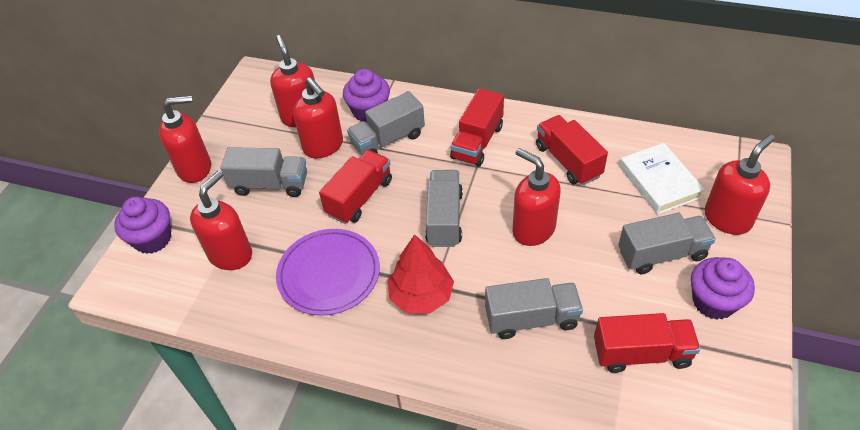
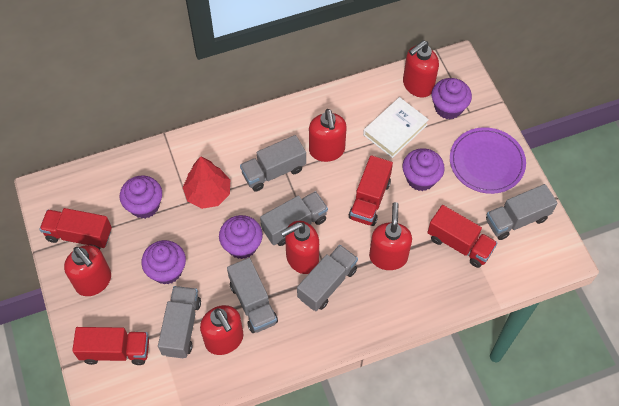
grey truck: 5 -> 6
purple cupcake: 3 -> 5

